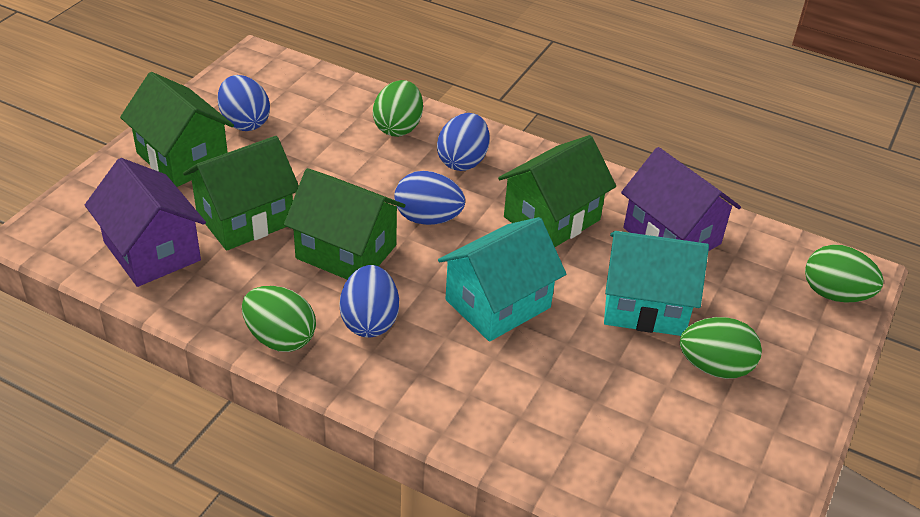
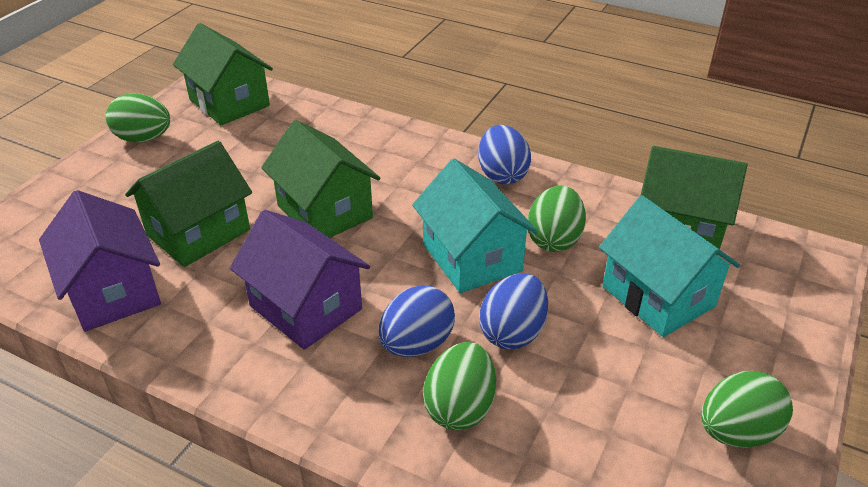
blue egg: 4 -> 3

